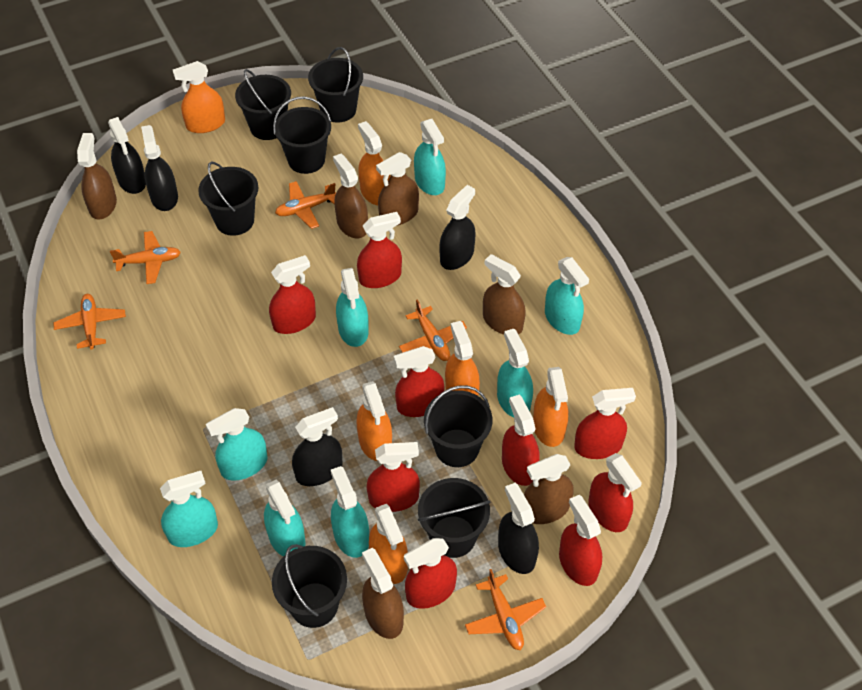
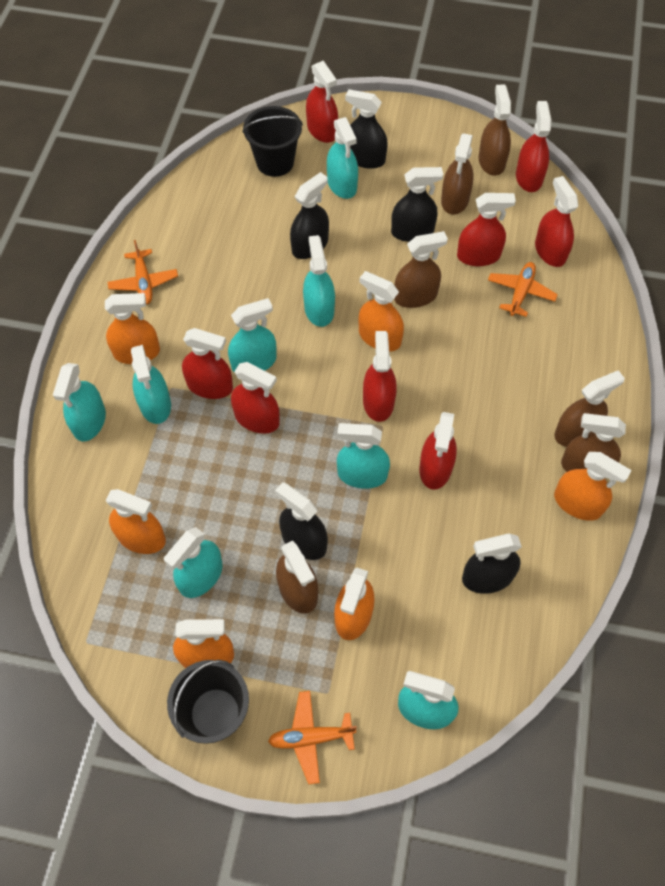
black bucket: 7 -> 2
orange plane: 5 -> 3
red spray bottle: 9 -> 8

